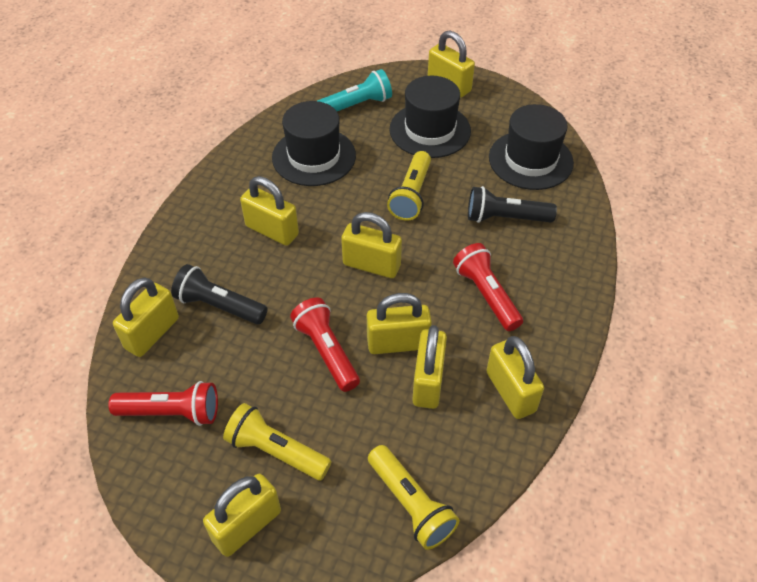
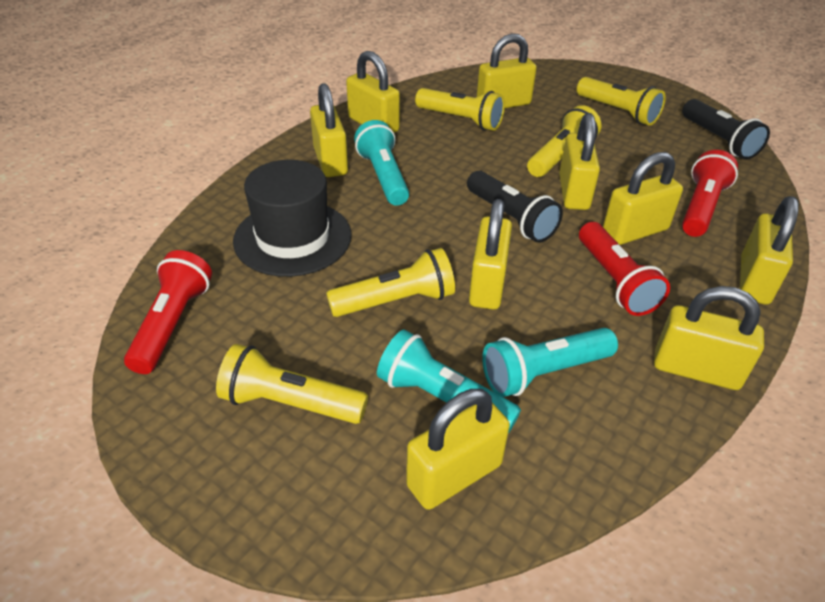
black hat: 3 -> 1
turquoise flashlight: 1 -> 3
yellow flashlight: 3 -> 5
yellow padlock: 8 -> 9

